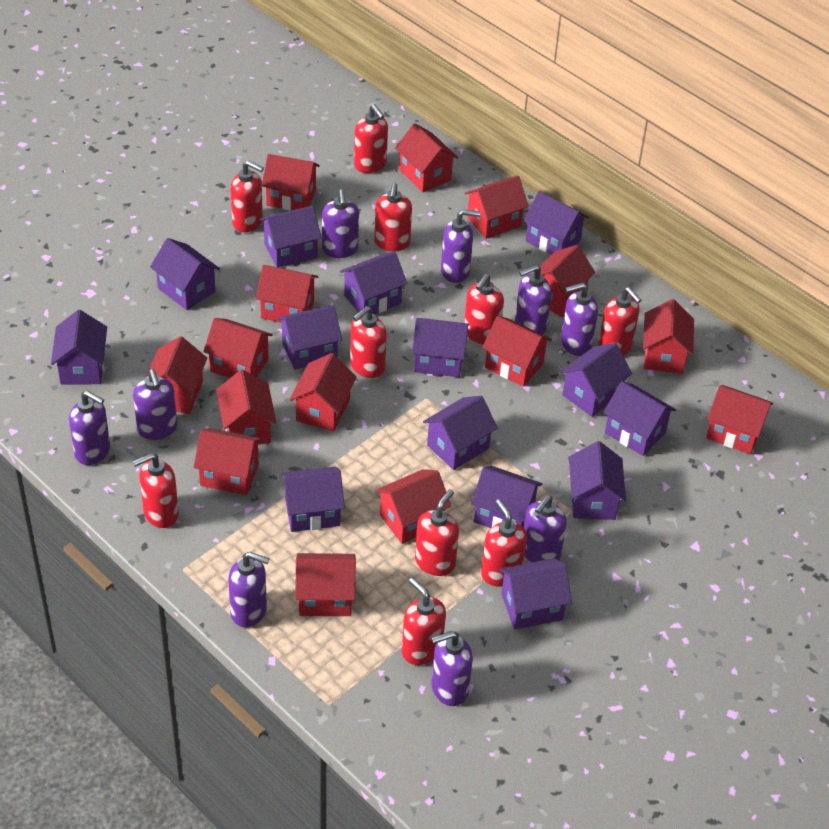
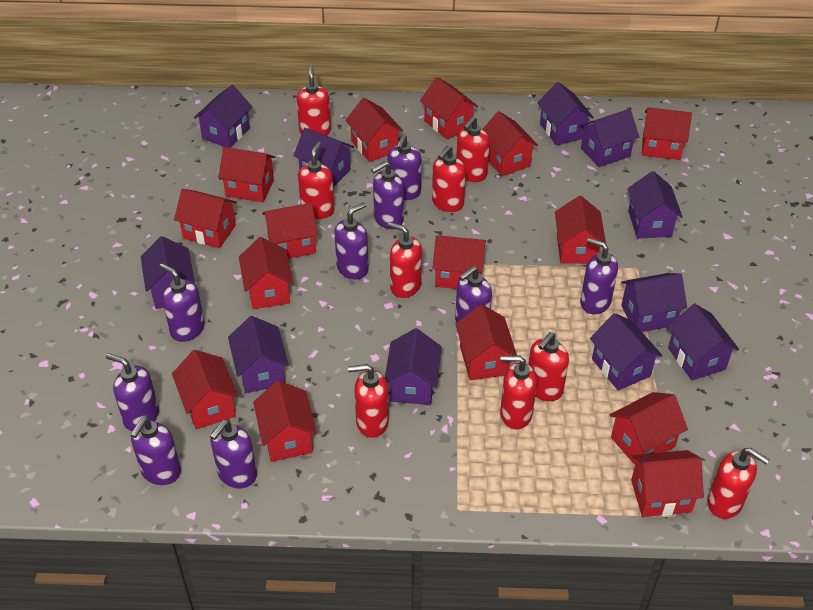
purple house: 14 -> 11
red soap dispenser: 10 -> 9

